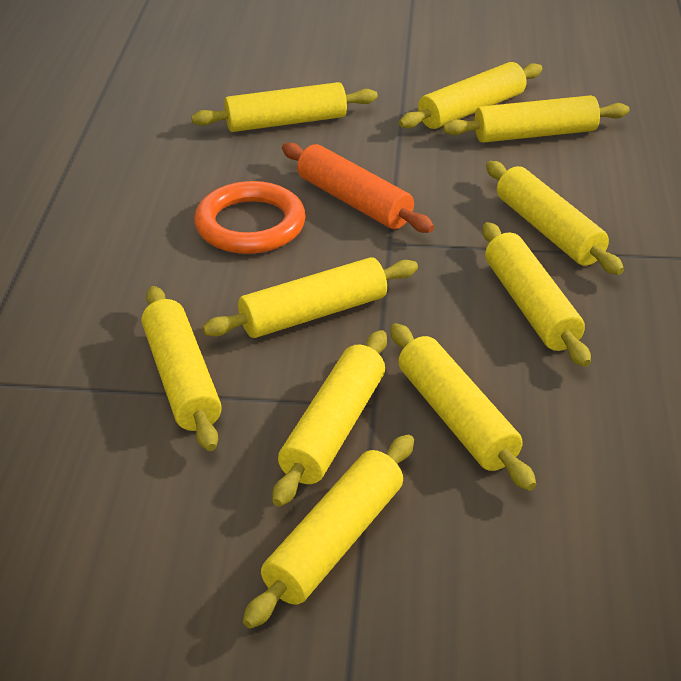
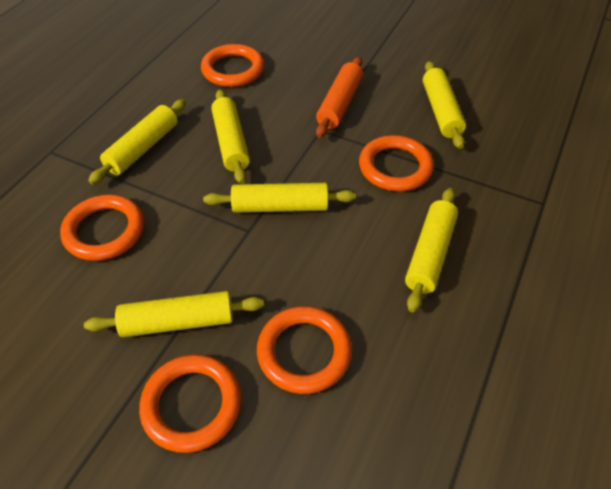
orange ring: 1 -> 5
yellow rolling pin: 10 -> 6

